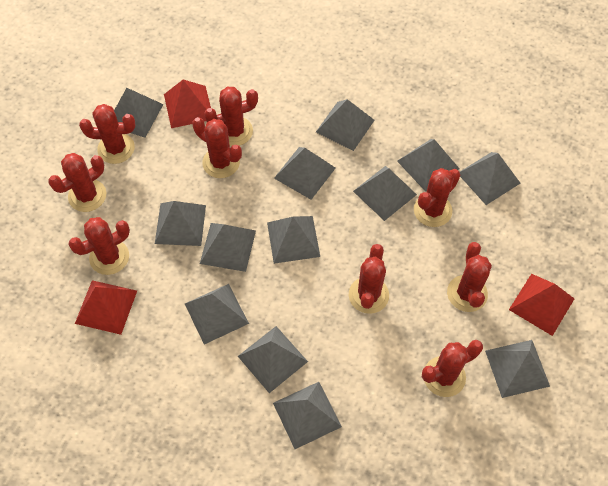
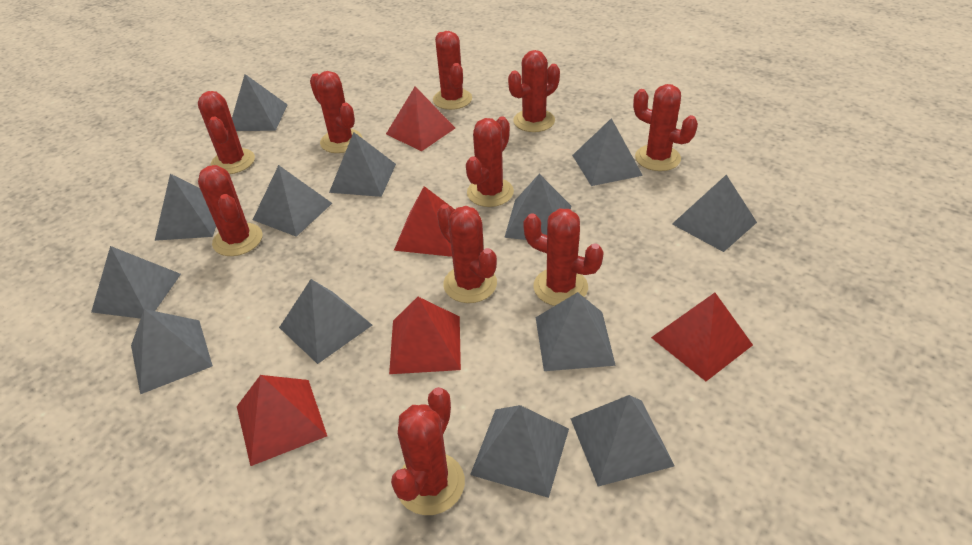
red cactus: 9 -> 10
red pyramid: 3 -> 5

